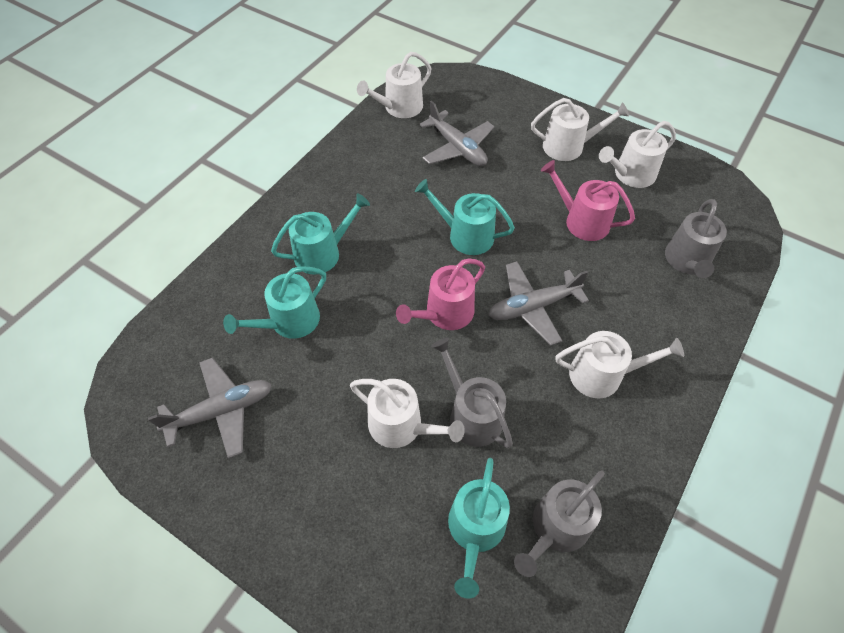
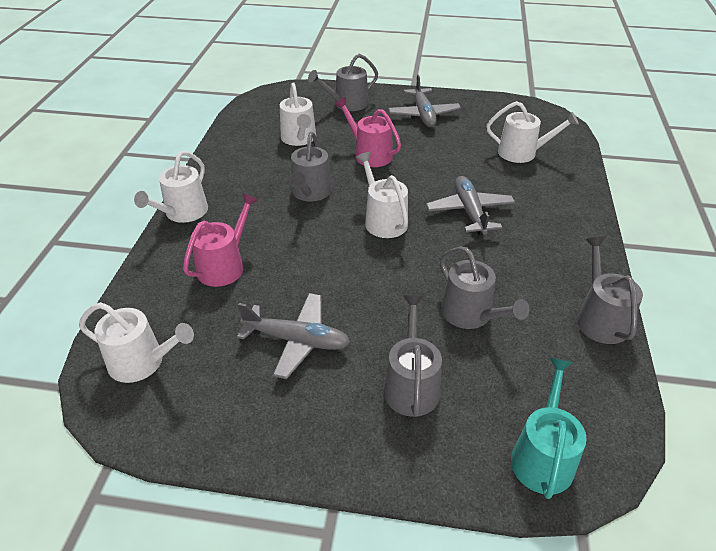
grey watering can: 3 -> 5
turquoise watering can: 4 -> 1

